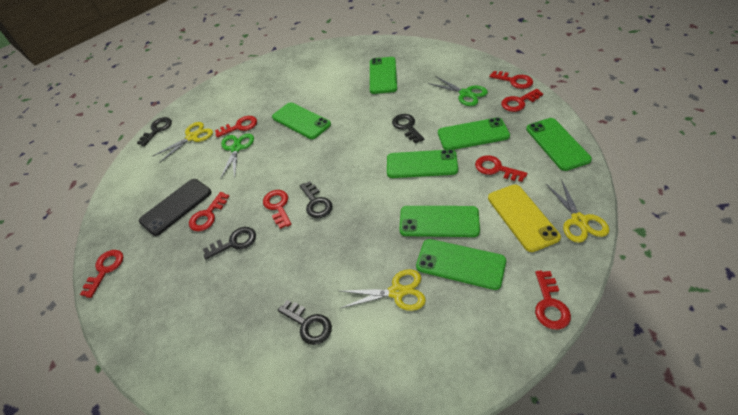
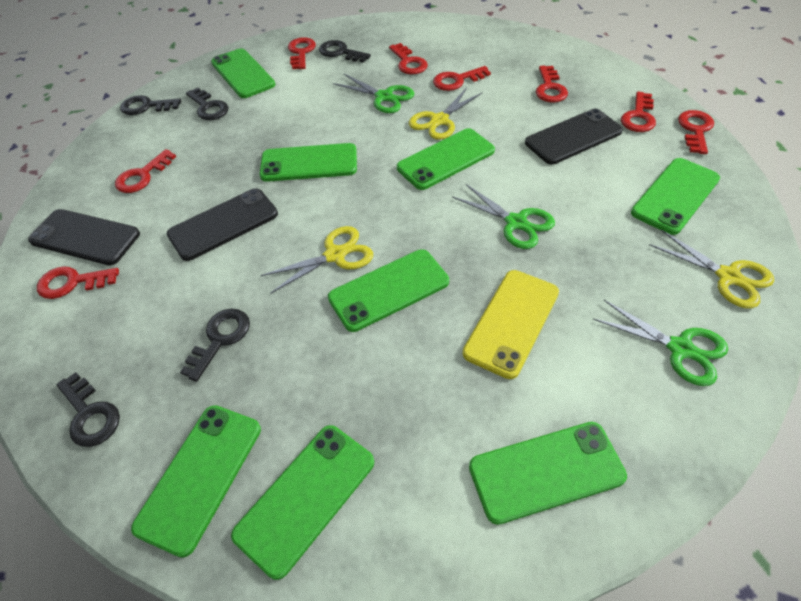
black phone: 1 -> 3
green phone: 7 -> 8
green scissors: 2 -> 3

